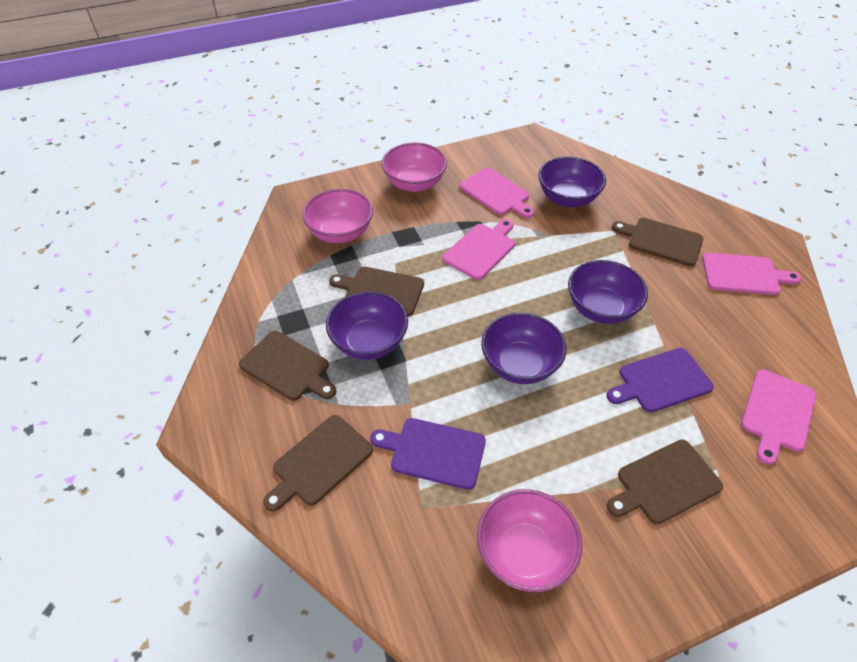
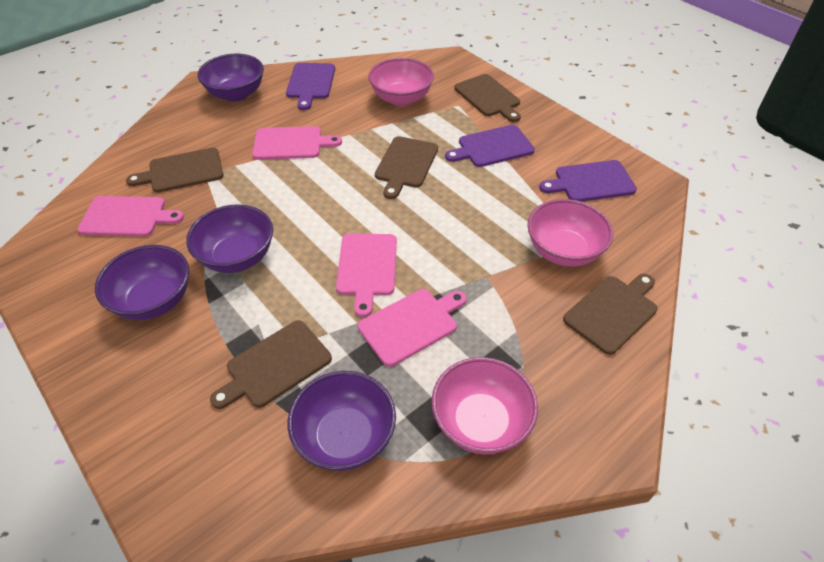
purple cutting board: 2 -> 3

